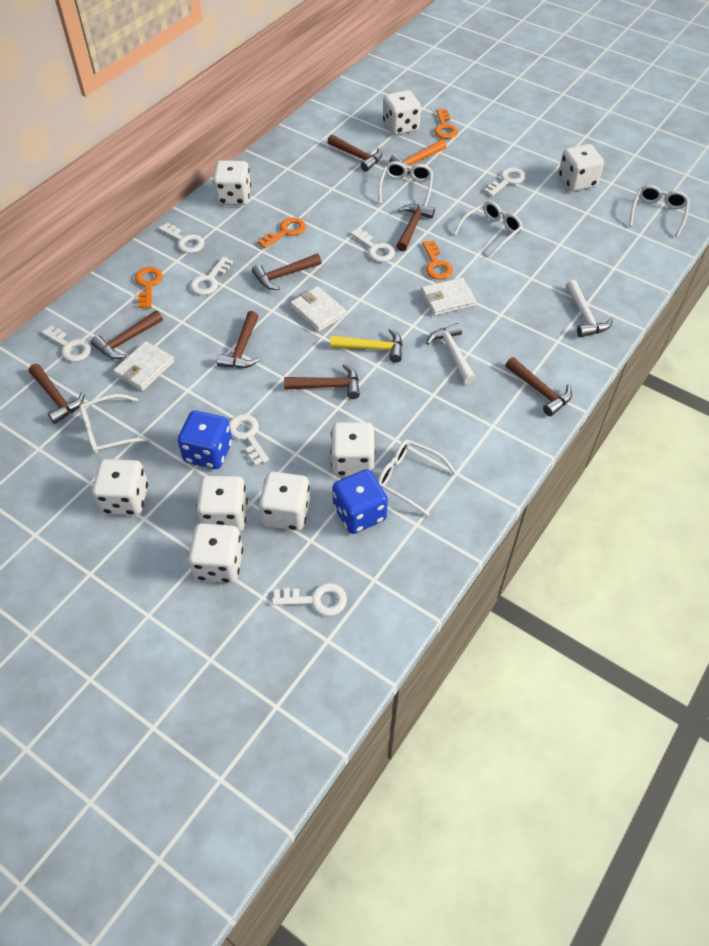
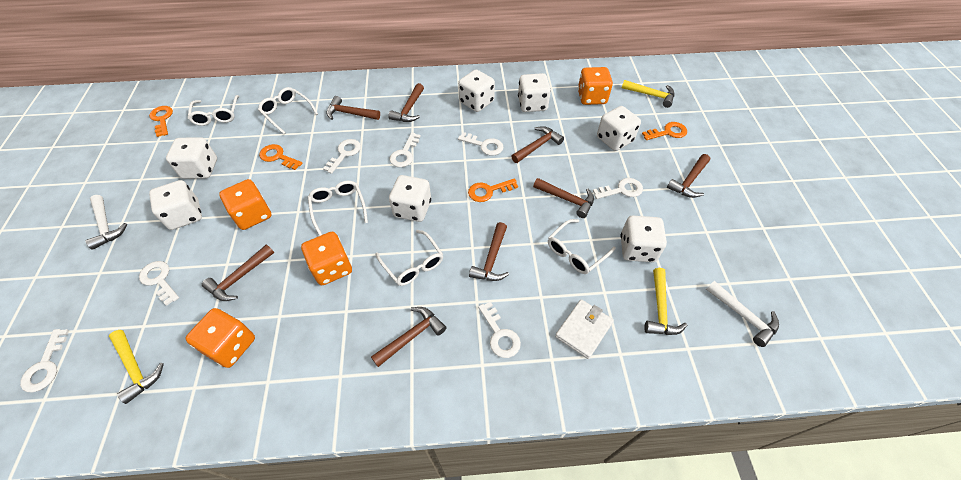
blue dice: 2 -> 0
orange dice: 0 -> 4
orange hammer: 1 -> 0
white dice: 8 -> 7
white wallet: 3 -> 1
yellow hammer: 1 -> 3

